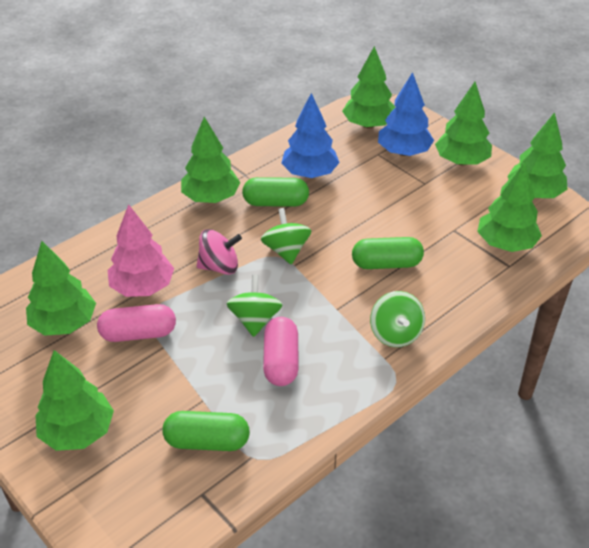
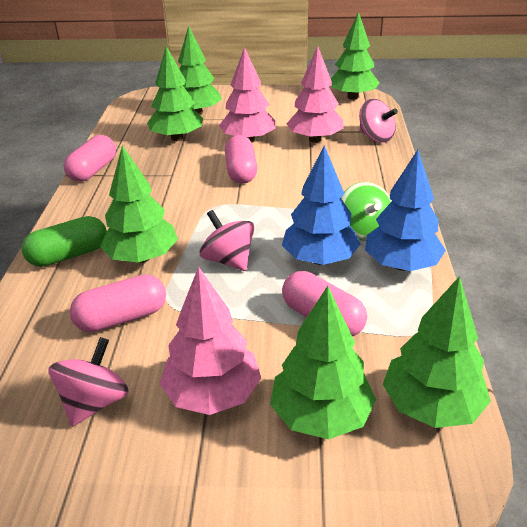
green capsule: 3 -> 1
green spinning top: 3 -> 1
green tree: 7 -> 6
pink capsule: 2 -> 4
pink spinning top: 1 -> 3
pink tree: 1 -> 3

